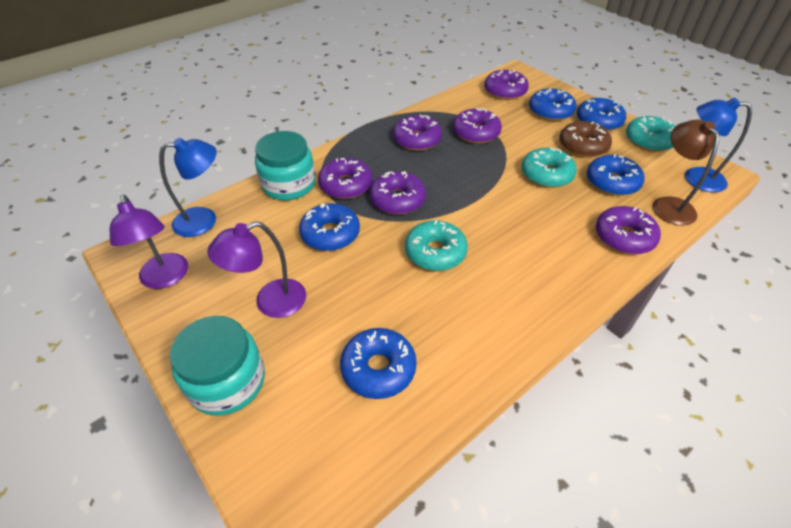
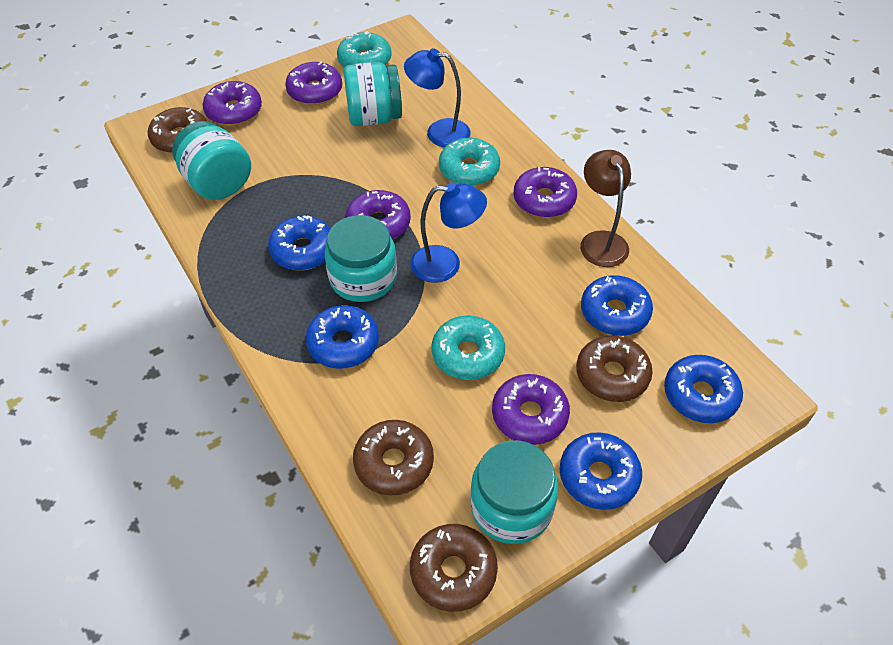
brown donut: 1 -> 4
purple donut: 6 -> 5
purple lamp: 2 -> 0
turquoise jar: 2 -> 4

